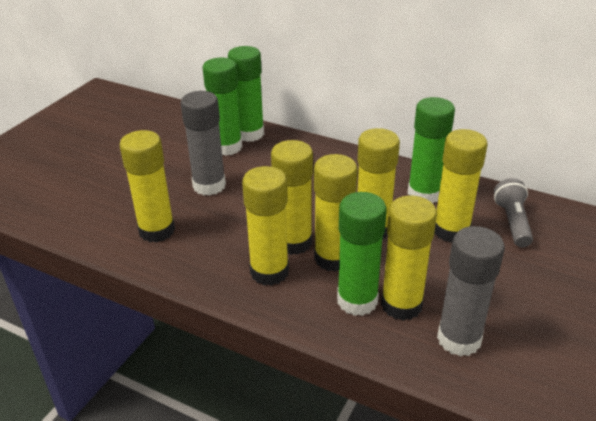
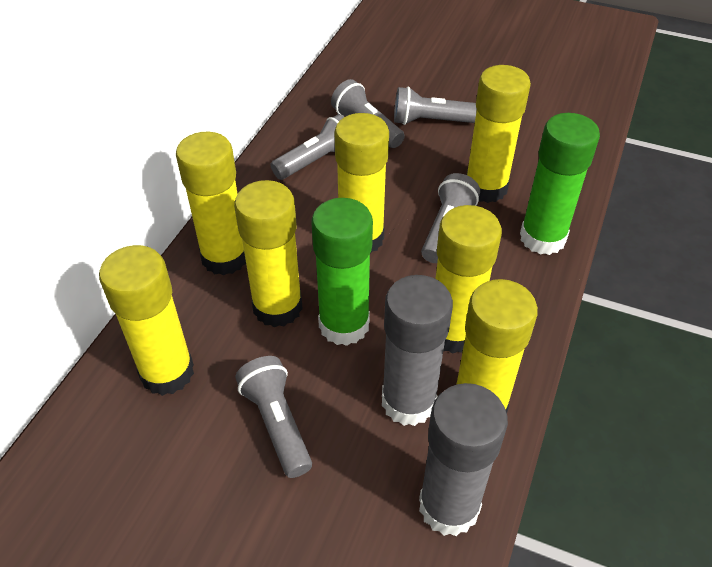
green glue stick: 4 -> 2
grey flashlight: 1 -> 5

